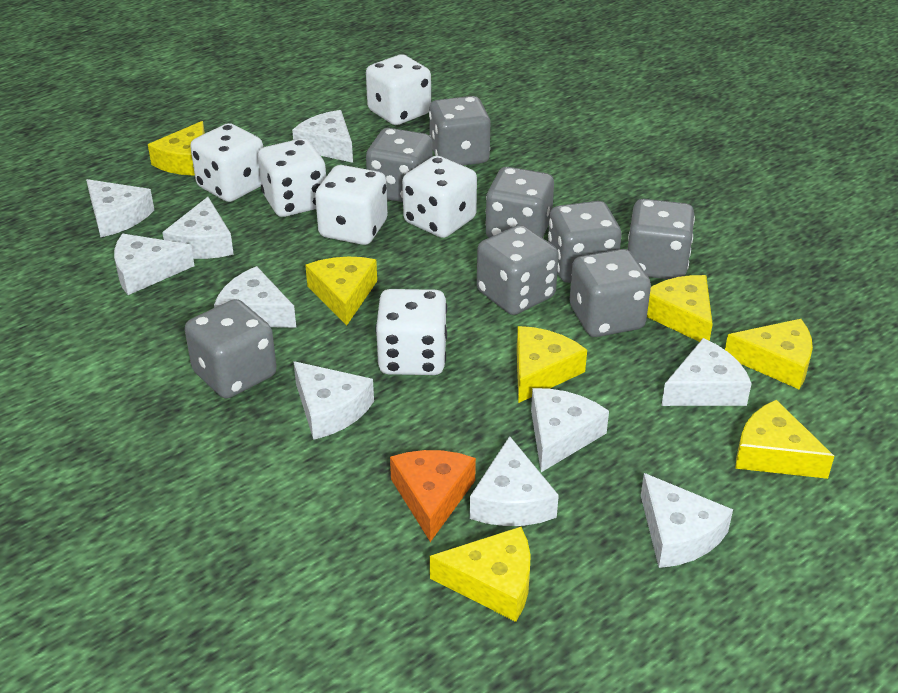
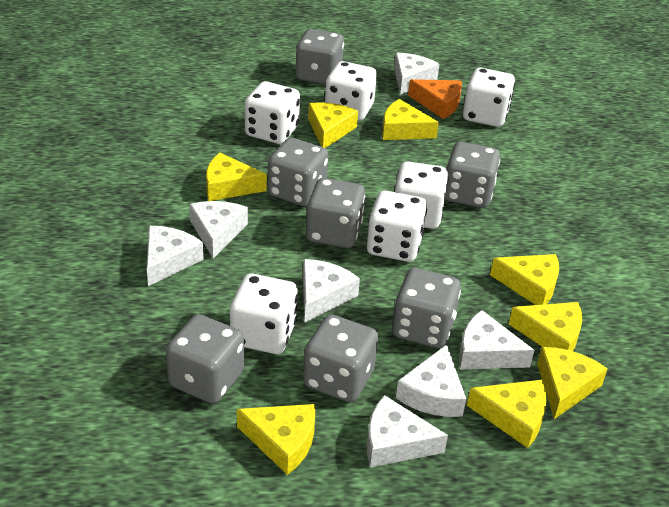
grey dice: 8 -> 7
white cheese: 10 -> 7
yellow cheese: 7 -> 8

